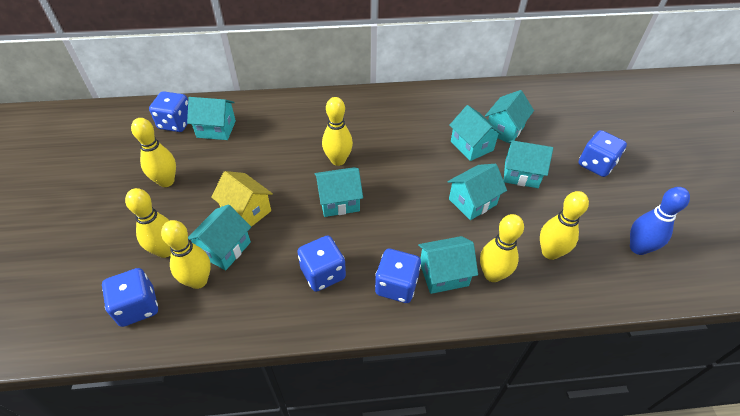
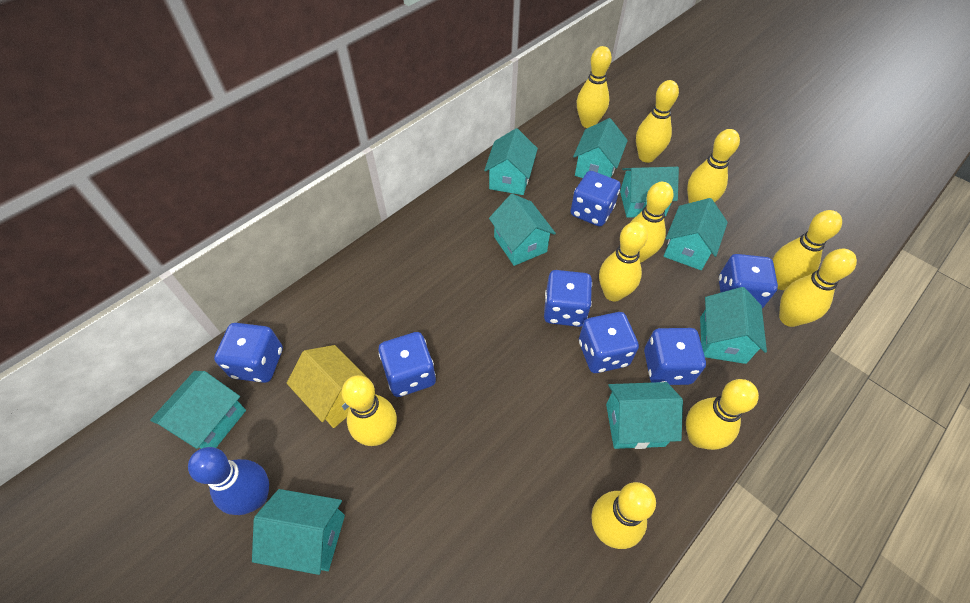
blue dice: 5 -> 7
turquoise house: 8 -> 9
yellow bowling pin: 6 -> 10

